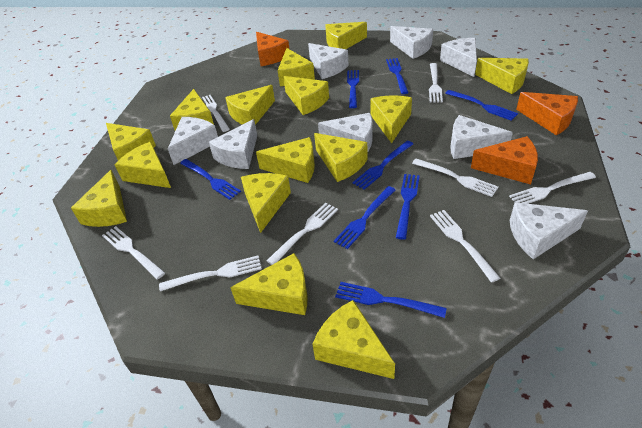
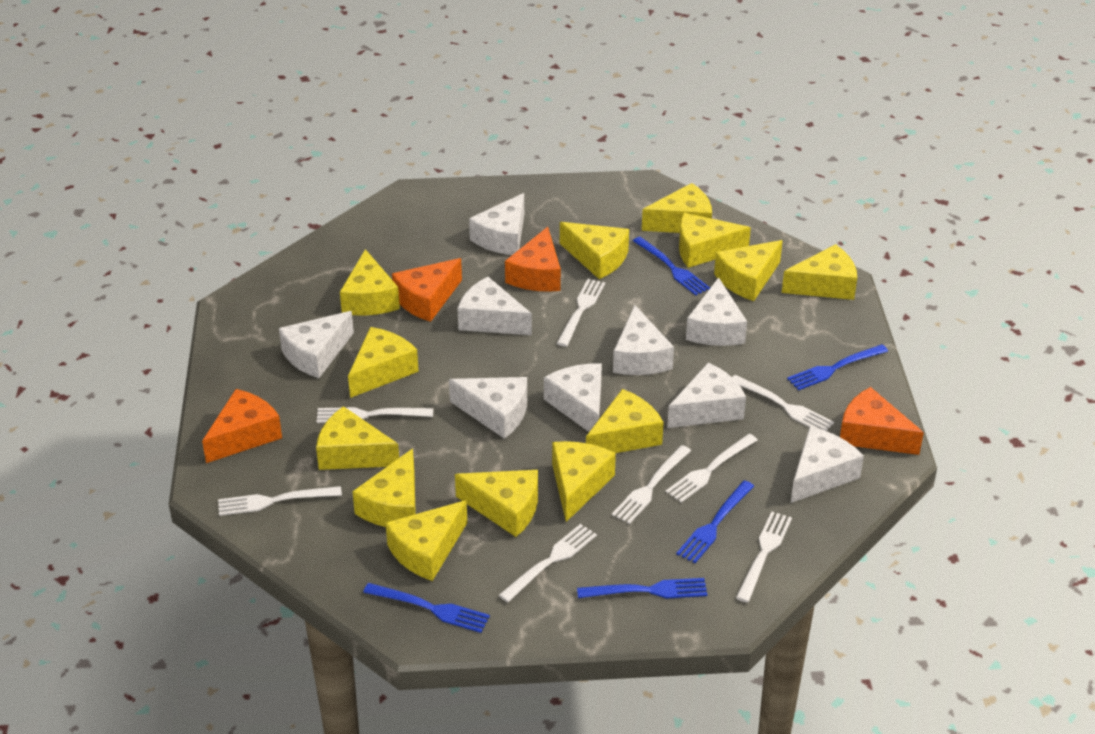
blue fork: 8 -> 5
orange cheese: 3 -> 4
white cheese: 8 -> 9
yellow cheese: 15 -> 13

